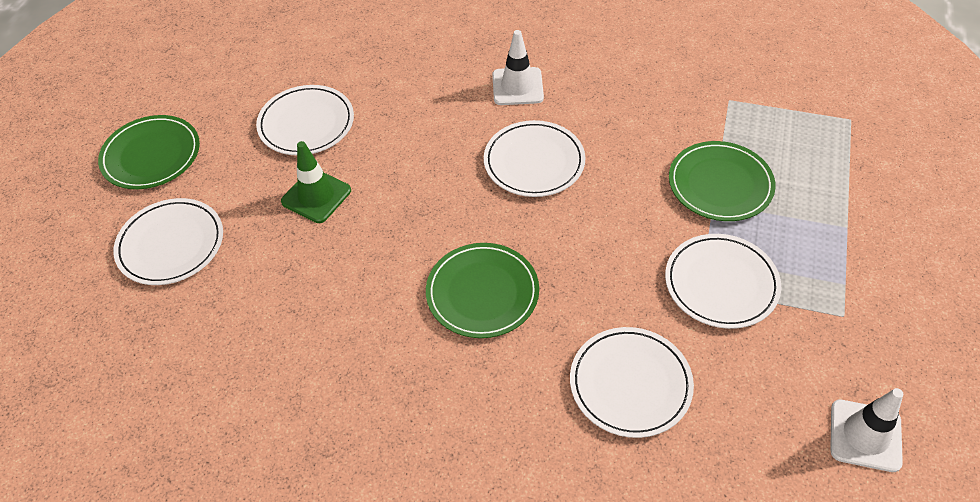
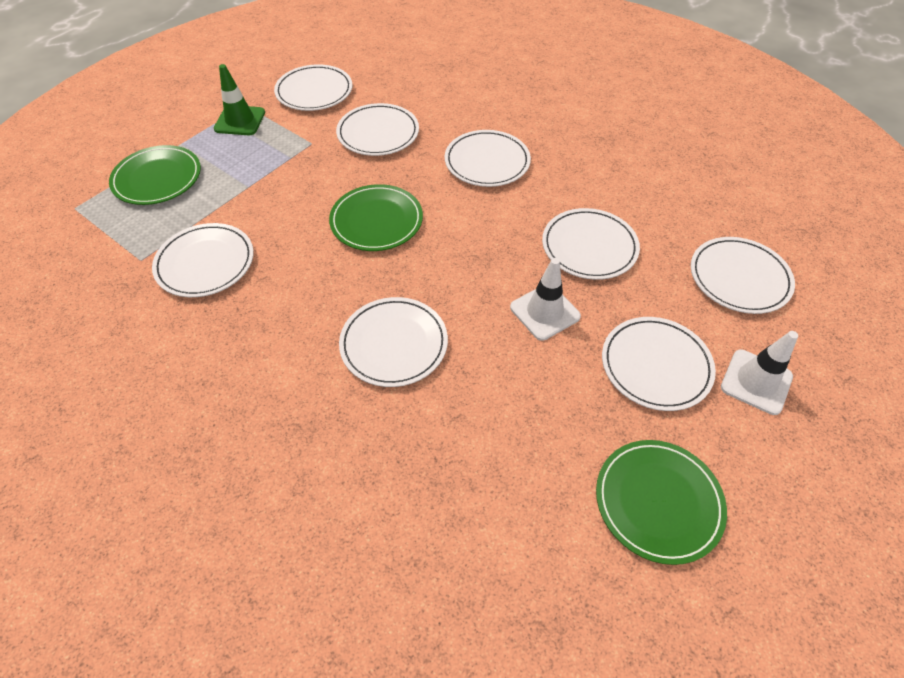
white plate: 5 -> 8

